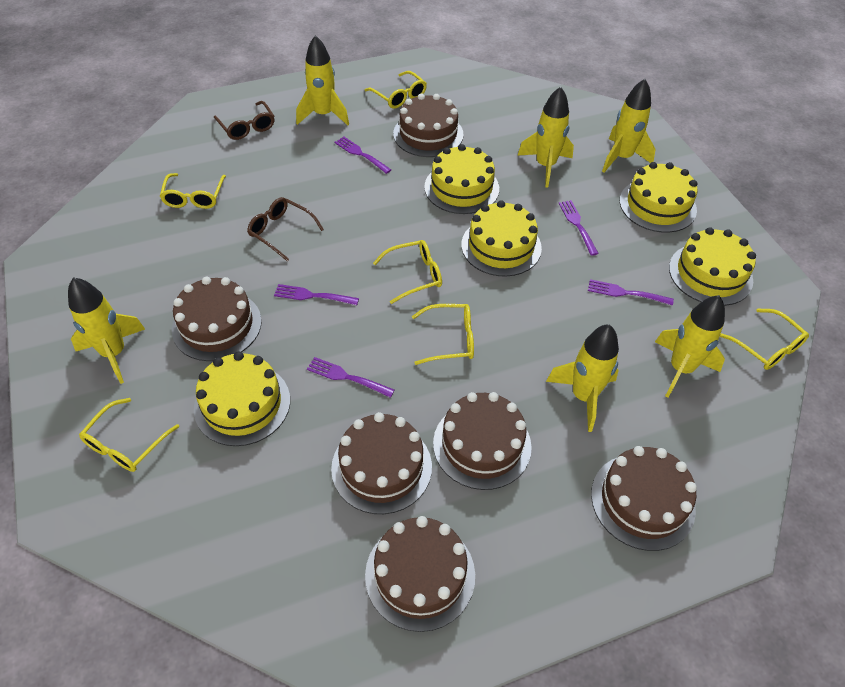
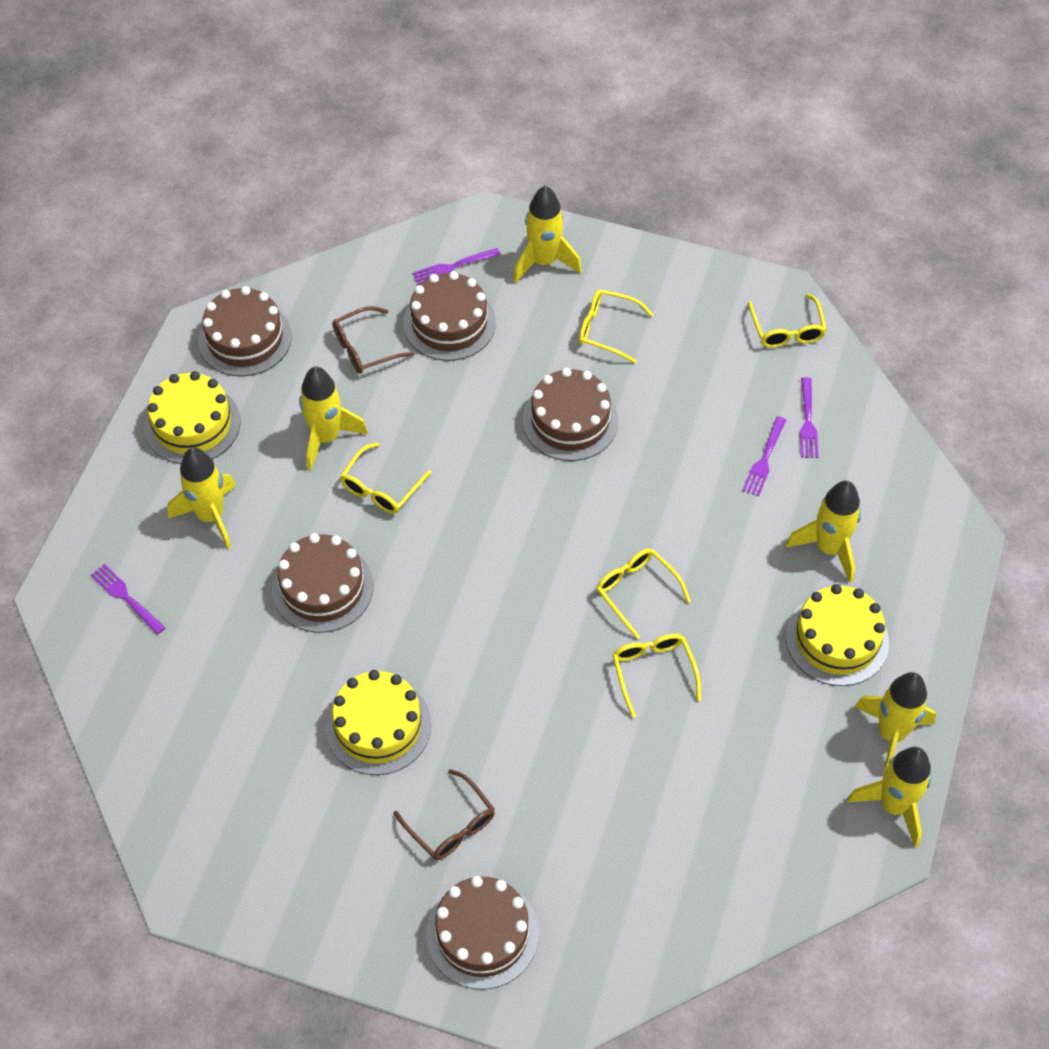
brown cake: 6 -> 5
purple fork: 5 -> 4
yellow cake: 5 -> 3
yellow glasses: 6 -> 5

